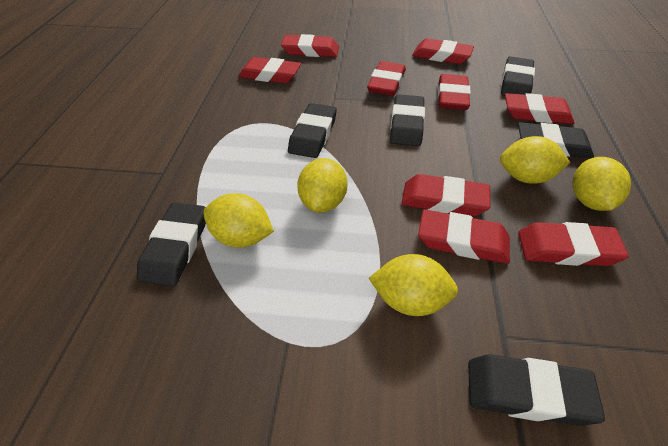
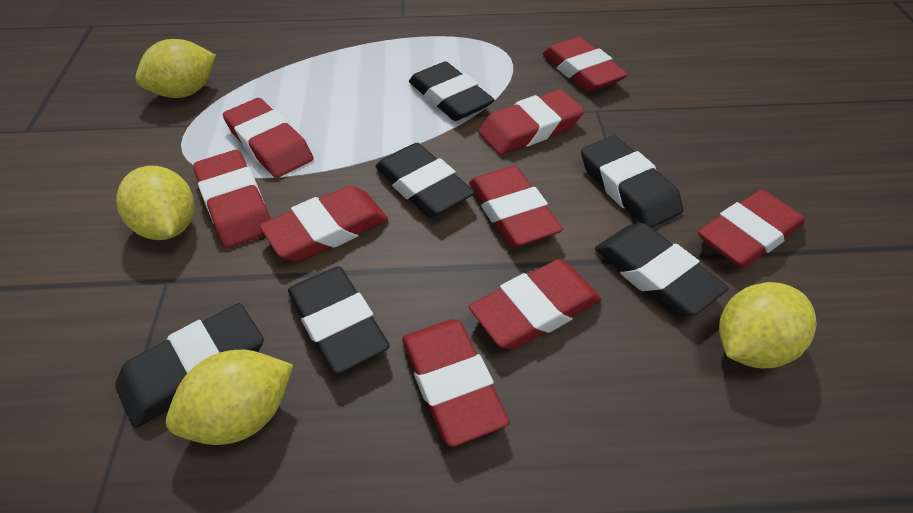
yellow lemon: 5 -> 4

